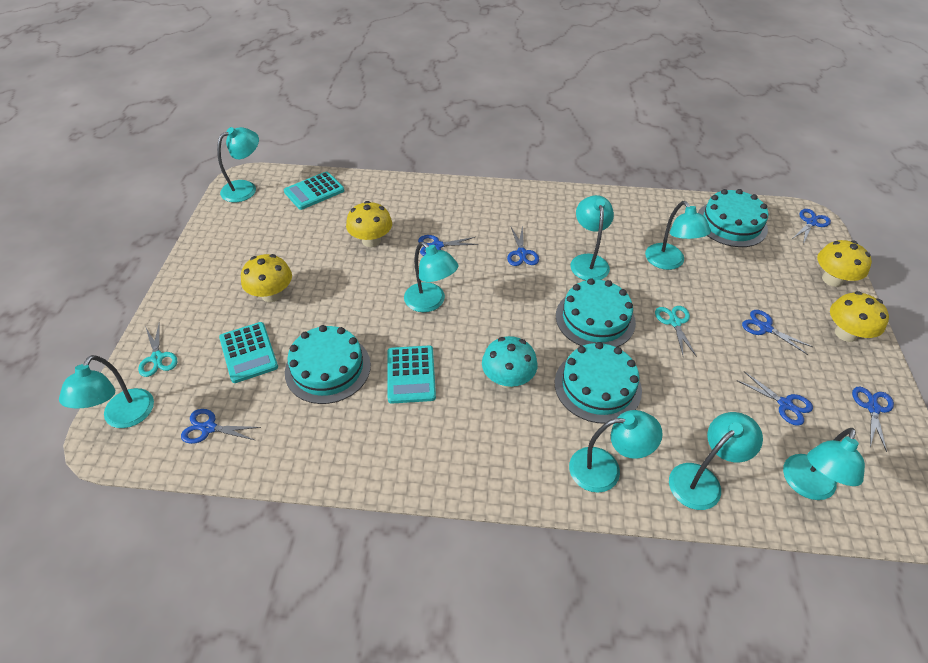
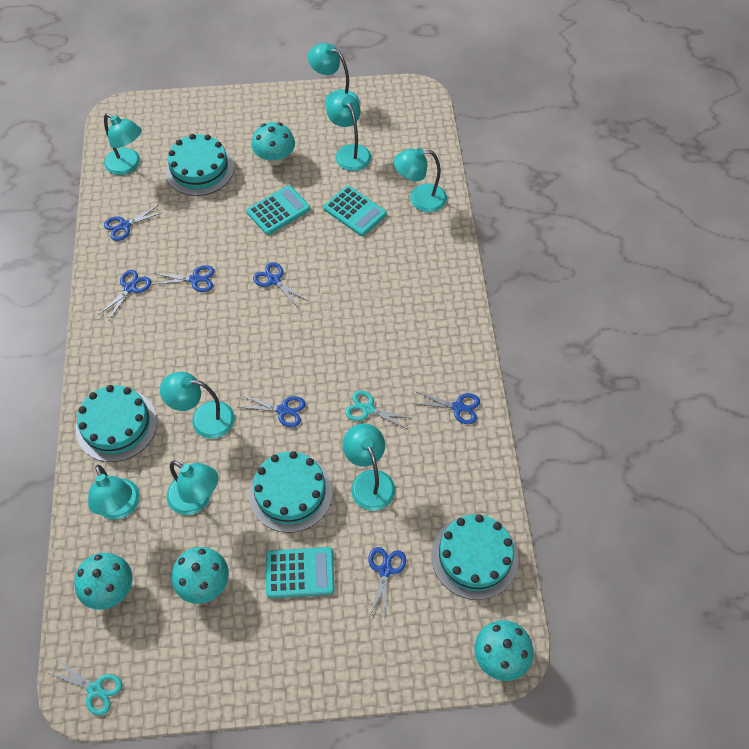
turquoise mushroom: 1 -> 4
yellow mushroom: 4 -> 0

